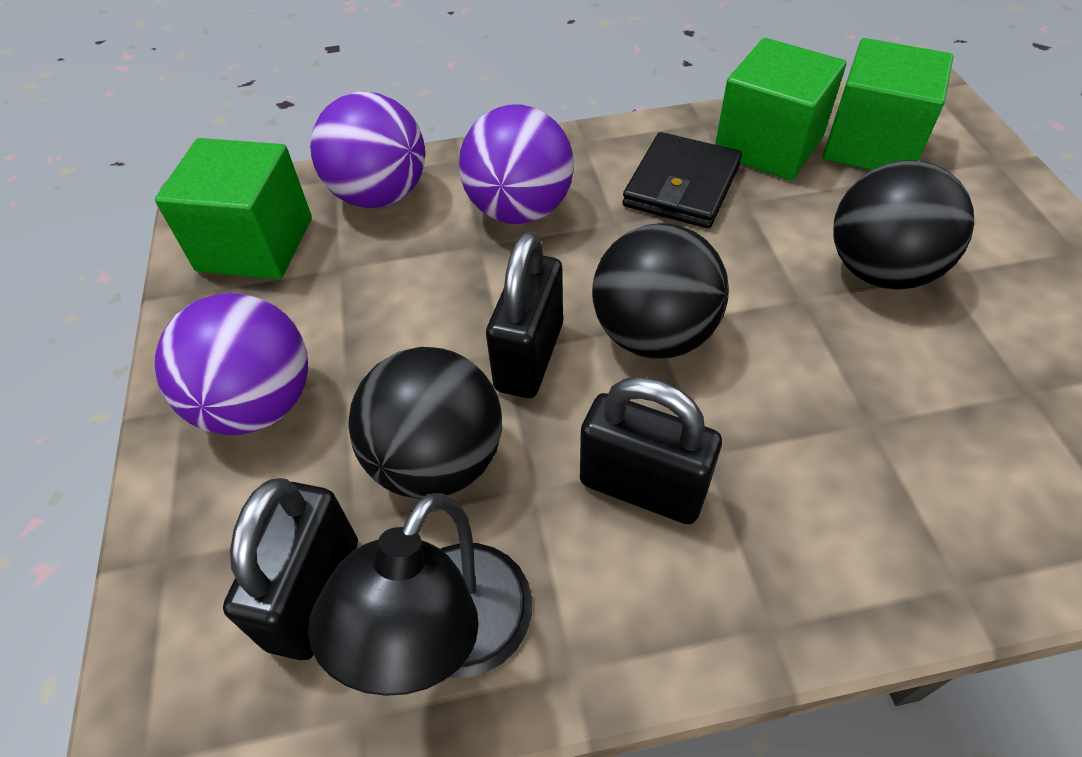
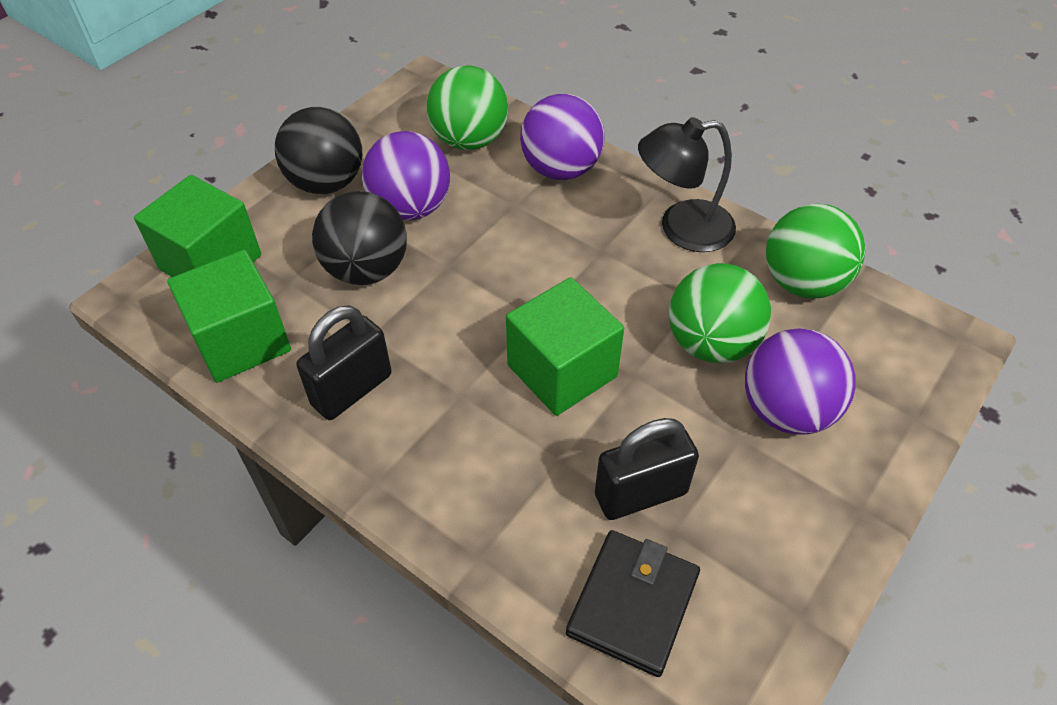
black ball: 3 -> 2
black padlock: 3 -> 2
green ball: 0 -> 3

